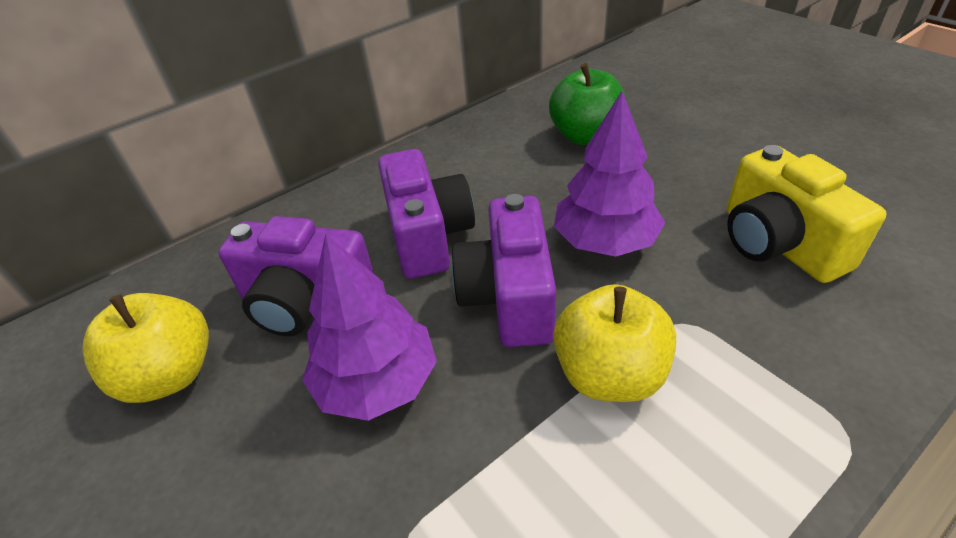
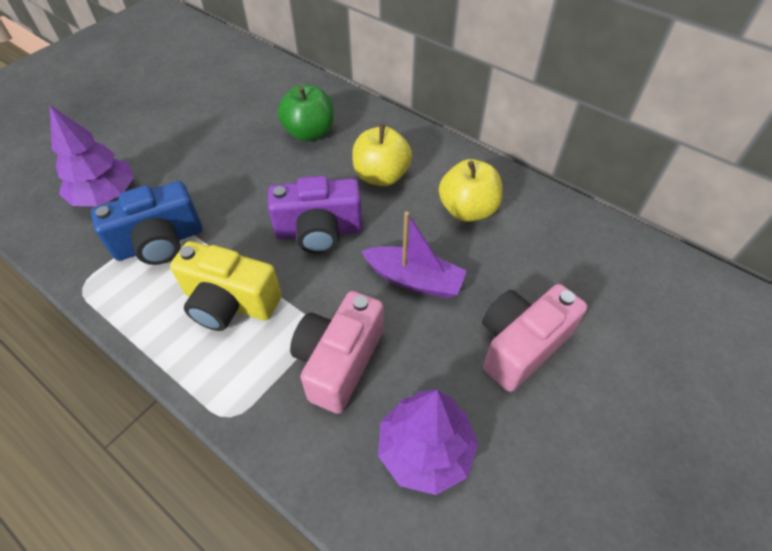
blue camera: 0 -> 1
pink camera: 0 -> 2
purple boat: 0 -> 1
purple camera: 3 -> 1

